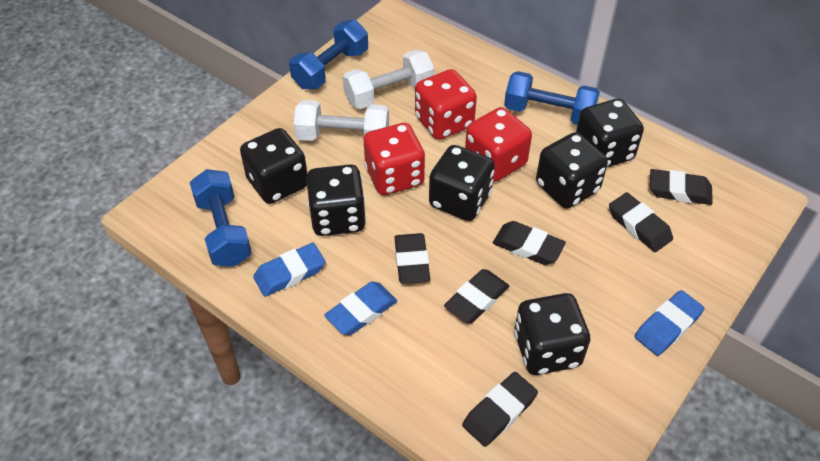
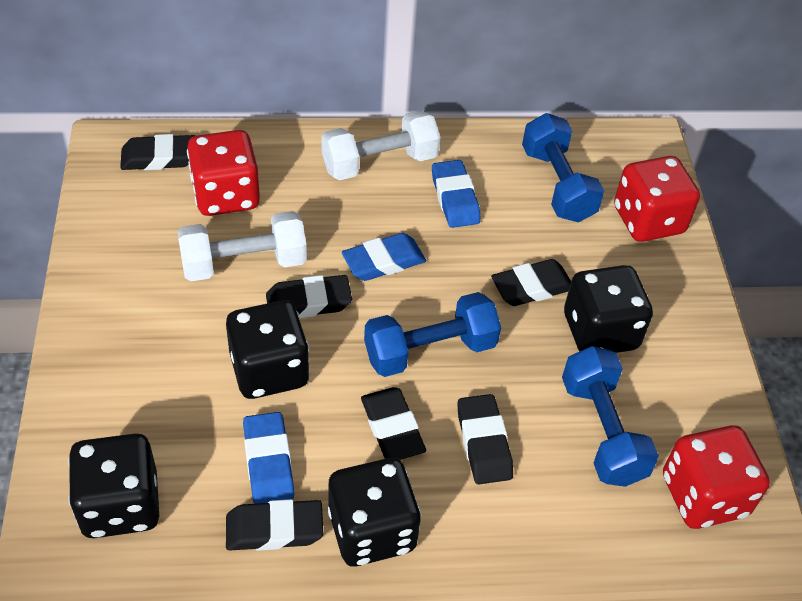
black dice: 6 -> 4

